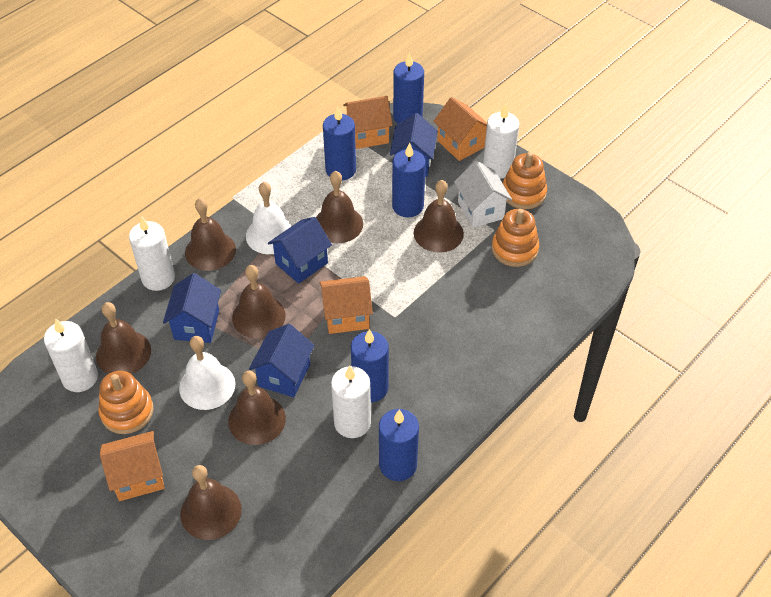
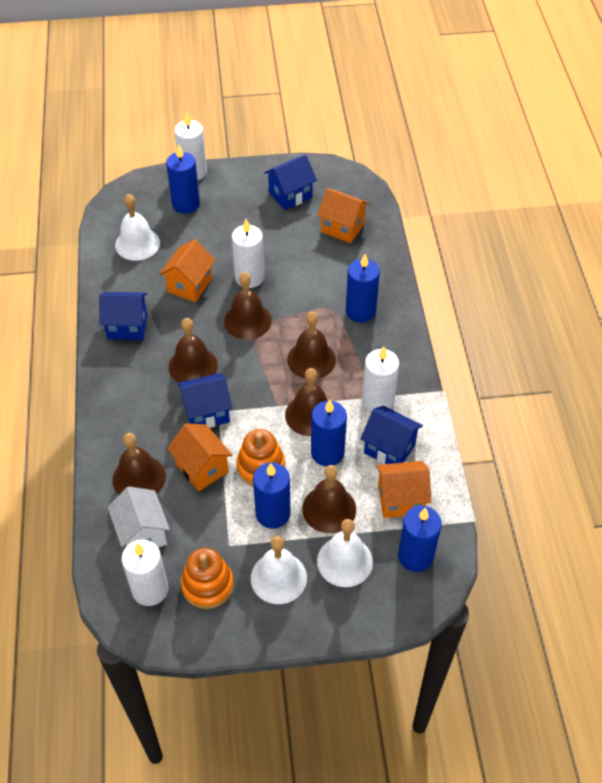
brown bell: 7 -> 6
orange stacking toy: 3 -> 2
white bell: 2 -> 3

